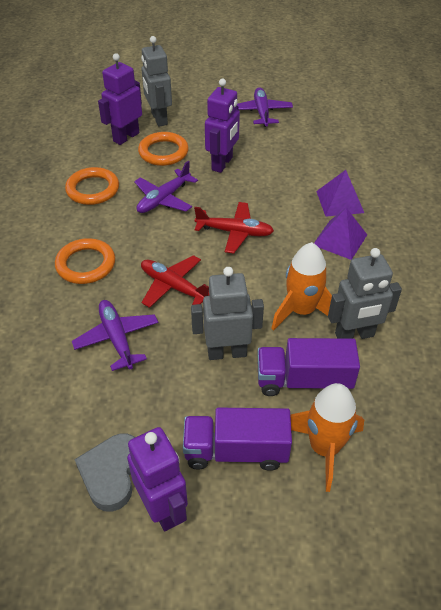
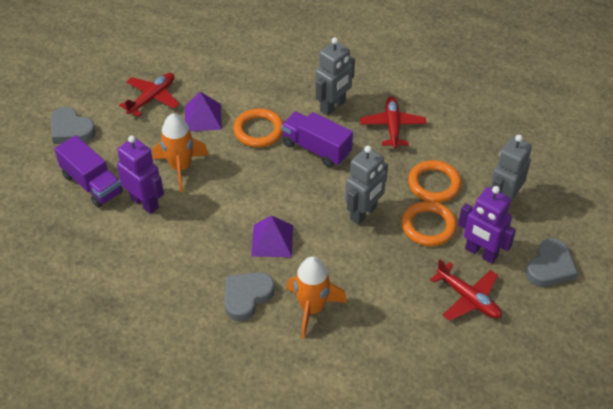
grey heart: 1 -> 3
purple plane: 3 -> 0
purple robot: 3 -> 2
red plane: 2 -> 3

